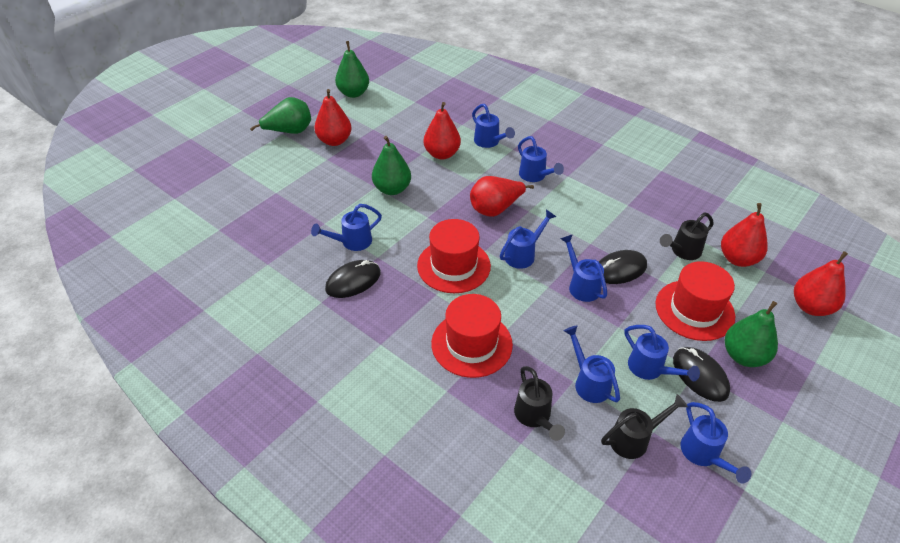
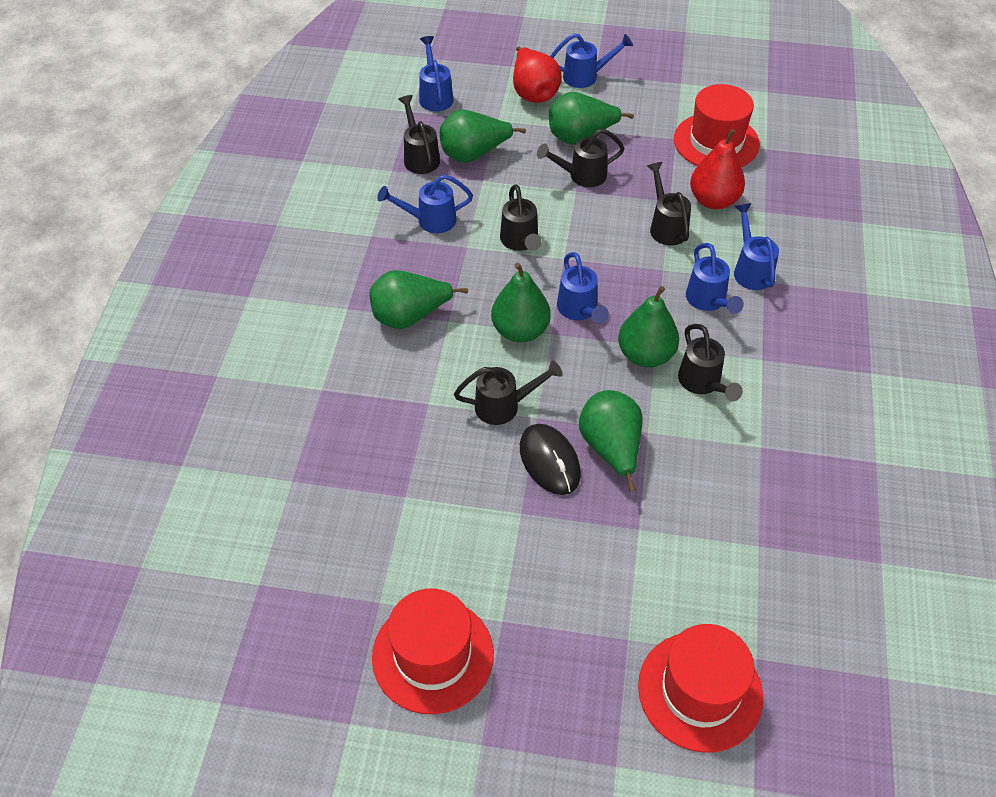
black mouse: 3 -> 1
black watering can: 3 -> 6
blue watering can: 8 -> 6
green pear: 4 -> 6
red pear: 5 -> 2

